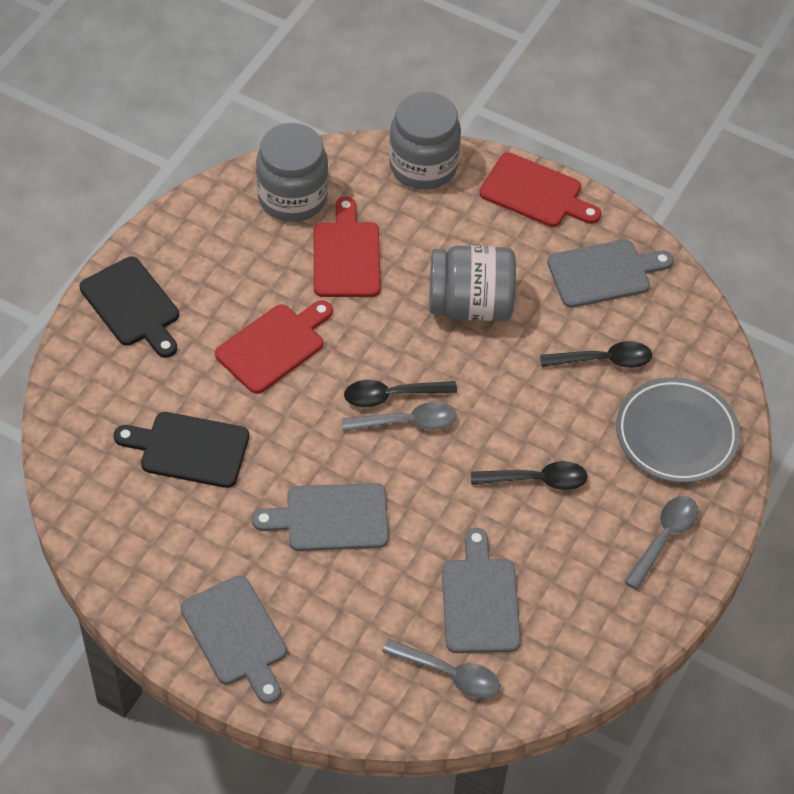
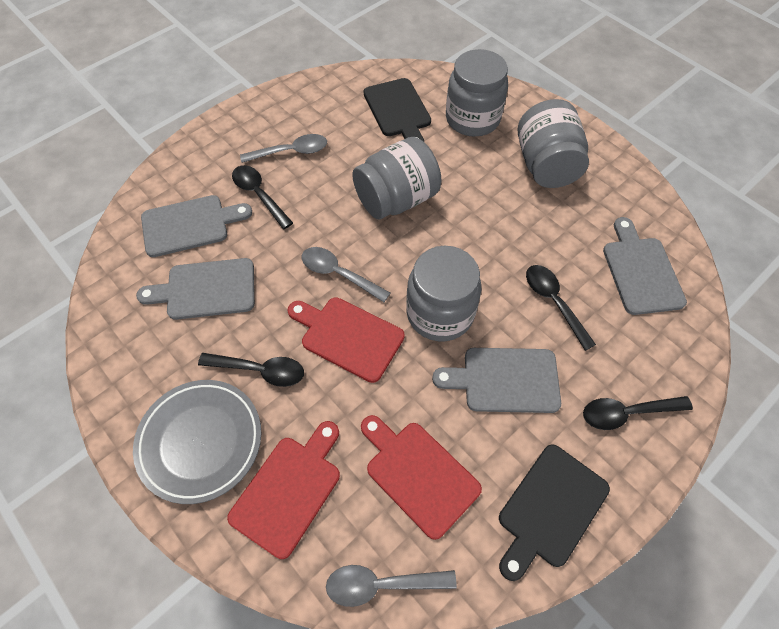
black spoon: 3 -> 4
grey jar: 3 -> 4

